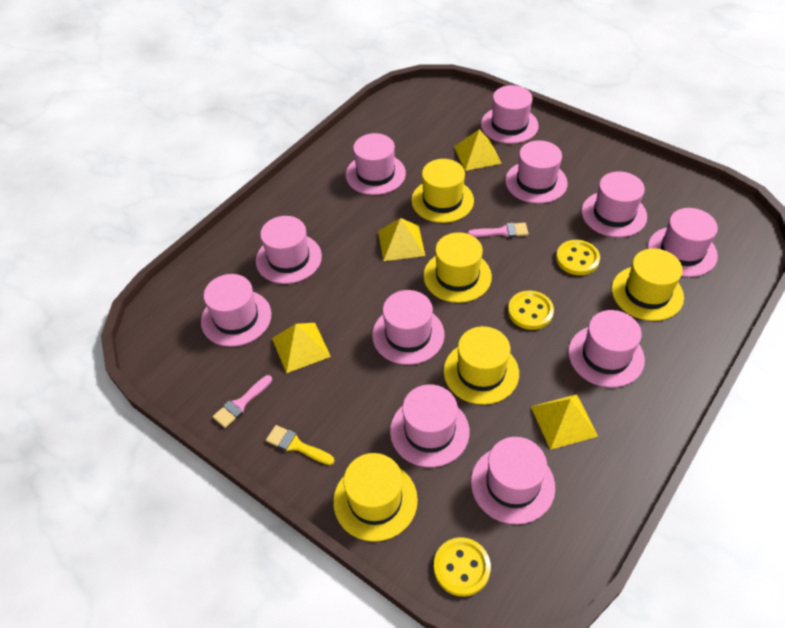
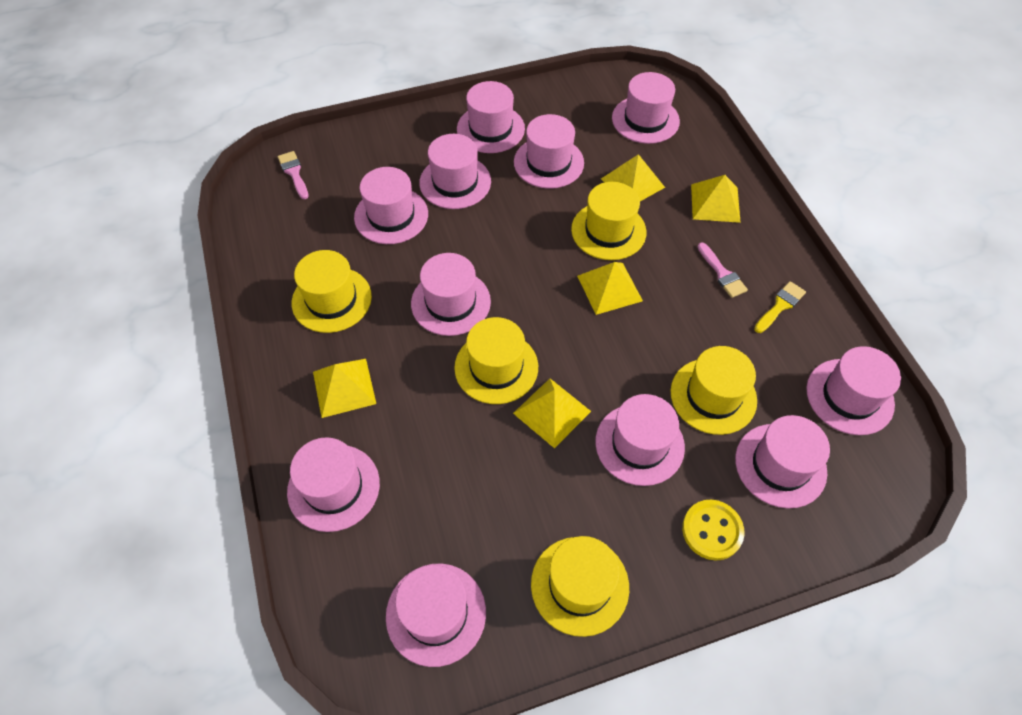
yellow button: 3 -> 1
yellow pyramid: 4 -> 5

